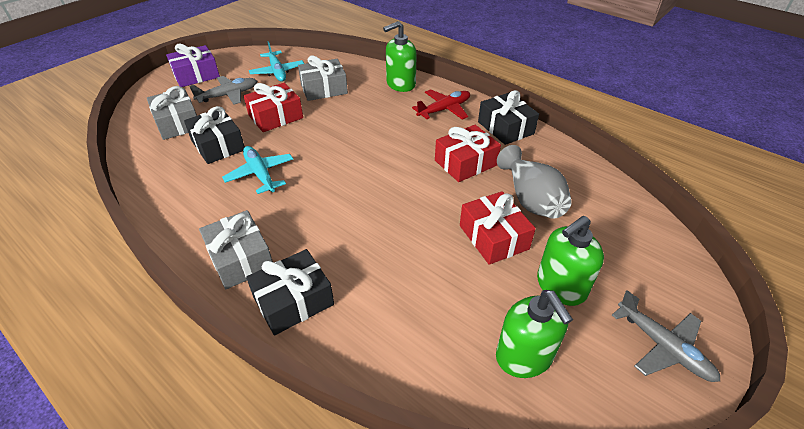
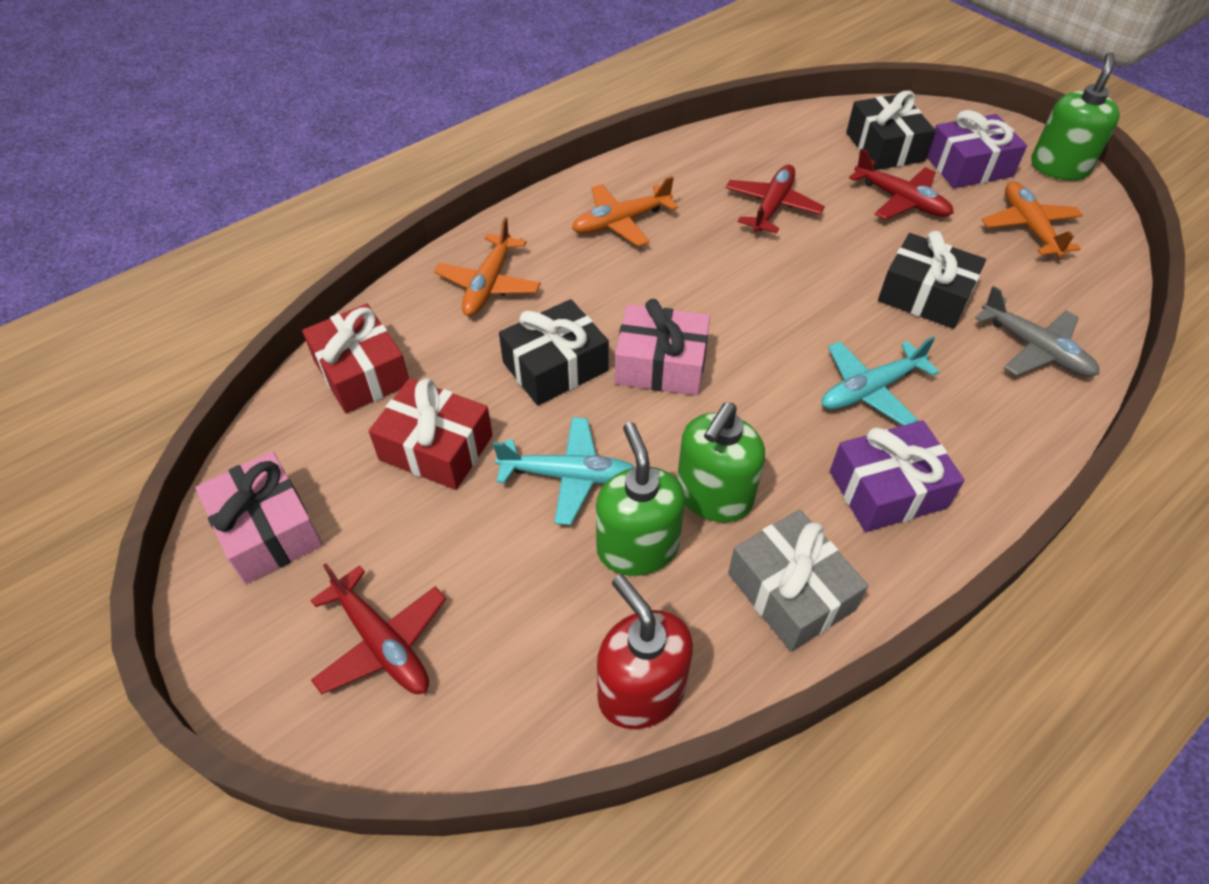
grey gift: 3 -> 1
grey plane: 2 -> 1
grey vase: 1 -> 0
orange plane: 0 -> 3
pink gift: 0 -> 2
purple gift: 1 -> 2
red gift: 3 -> 2
red plane: 1 -> 3
red soap dispenser: 0 -> 1

